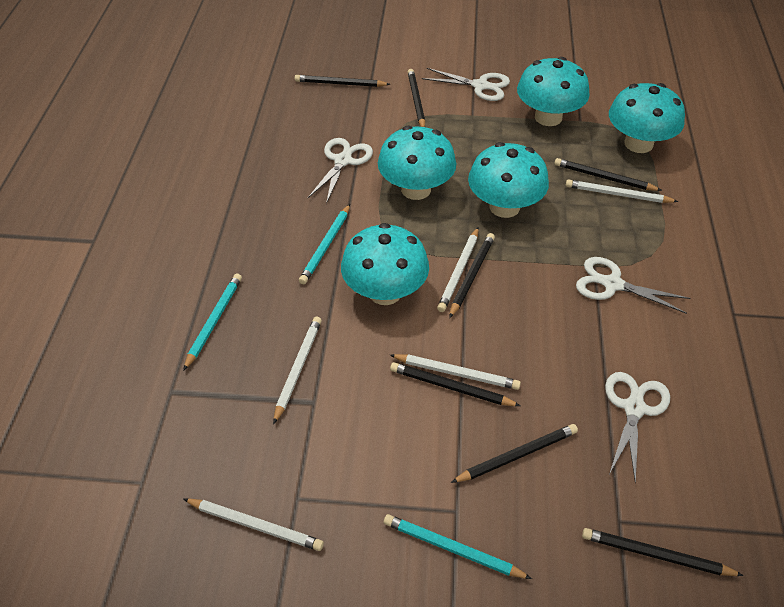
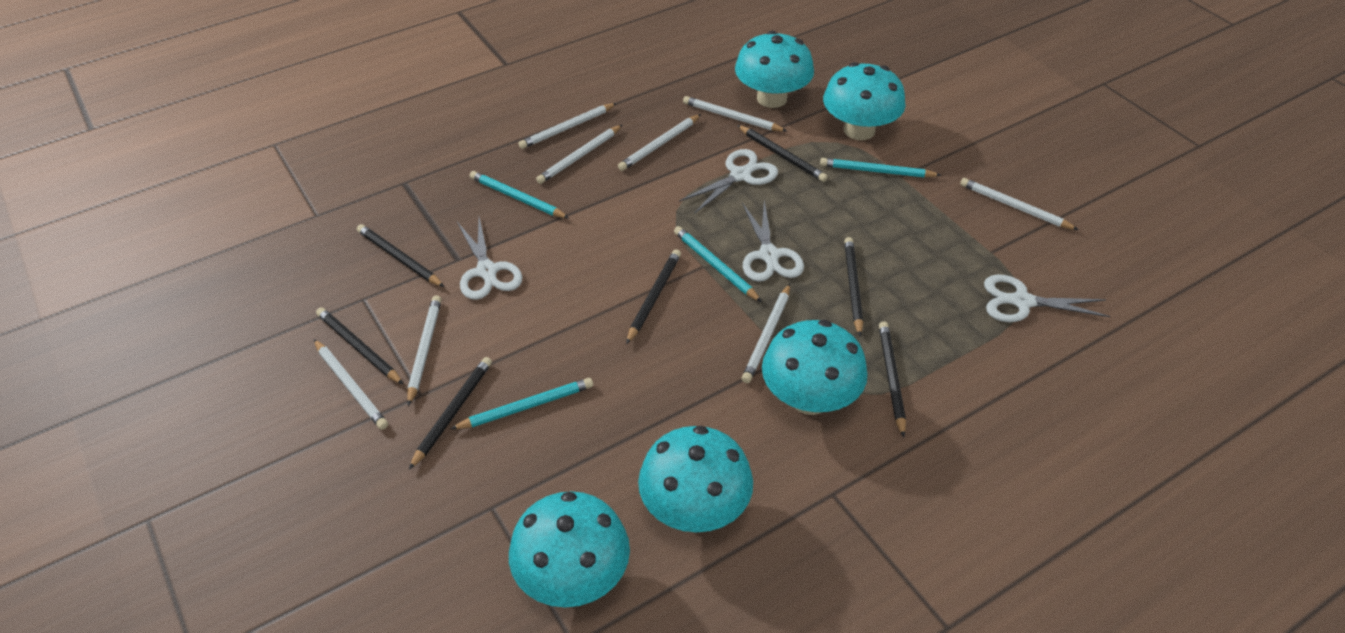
turquoise pencil: 3 -> 4
white pencil: 5 -> 8

